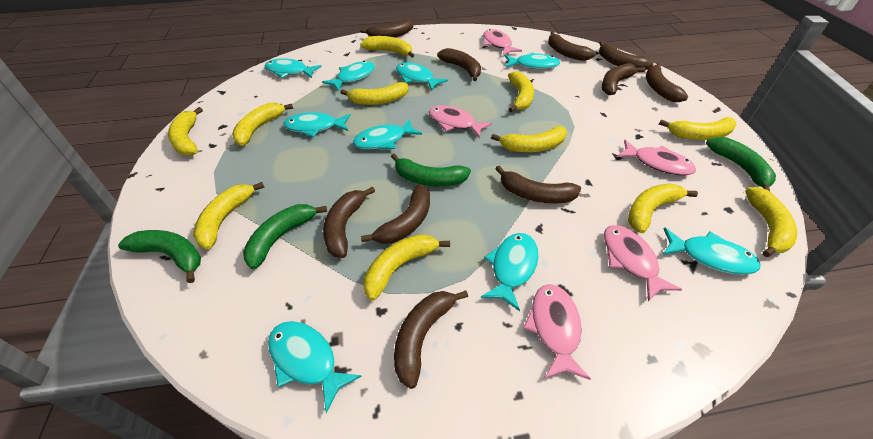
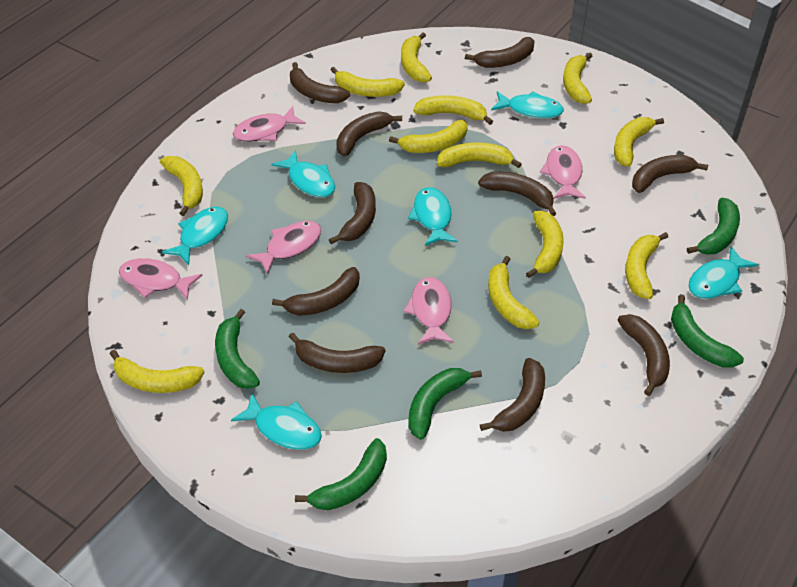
green banana: 4 -> 5
turquoise fish: 9 -> 6
yellow banana: 11 -> 12

